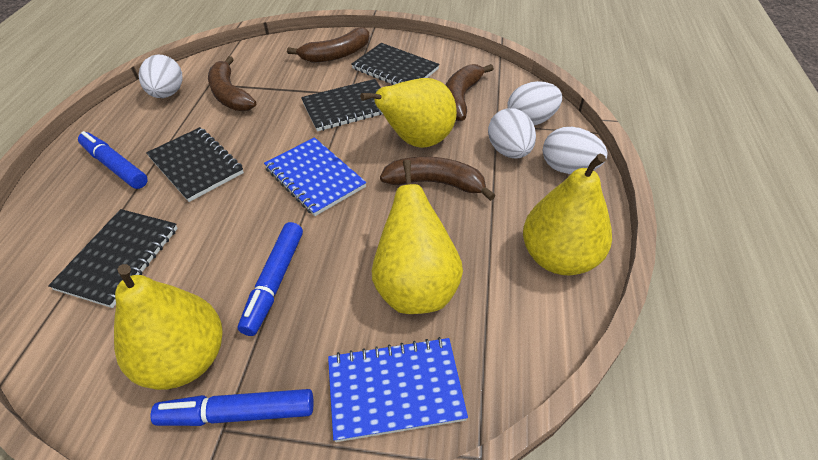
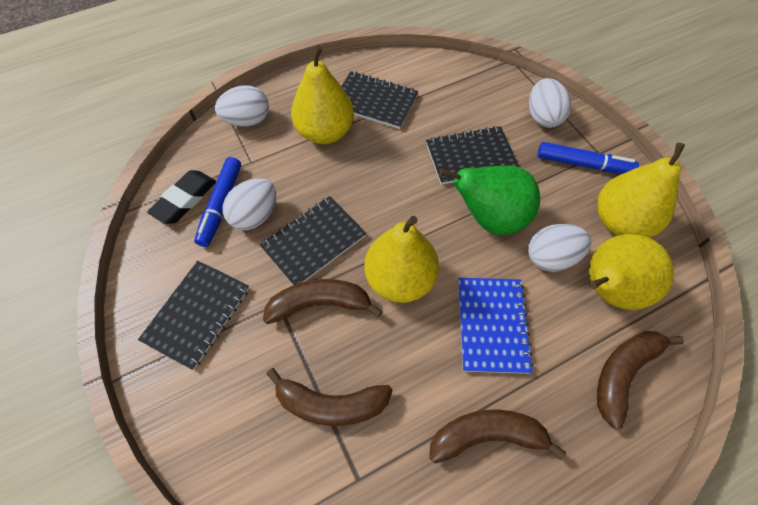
black eraser: 0 -> 1
blue marker: 3 -> 2
blue notebook: 2 -> 1
green pear: 0 -> 1

